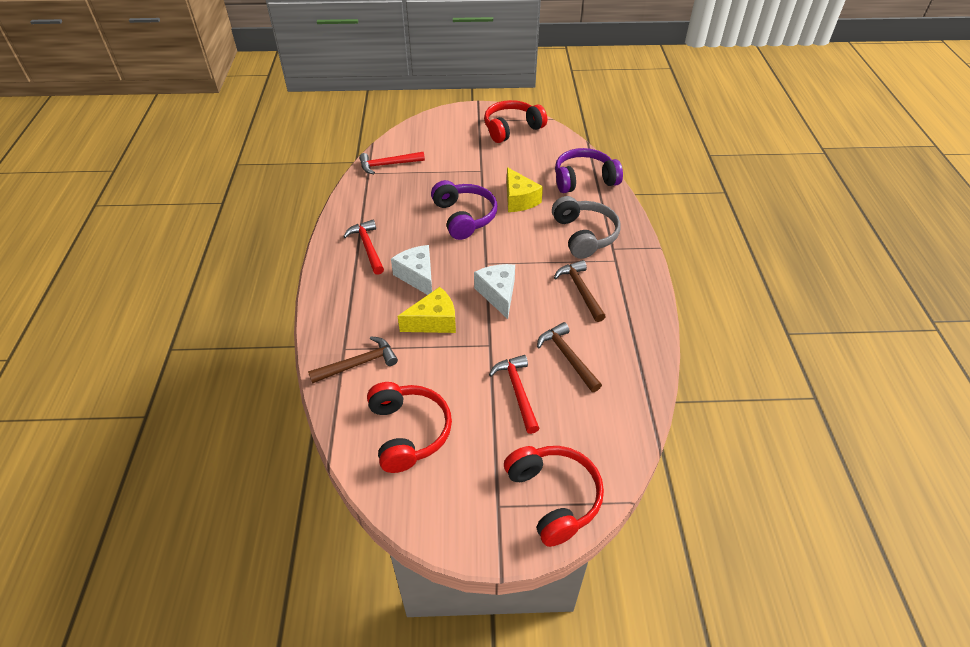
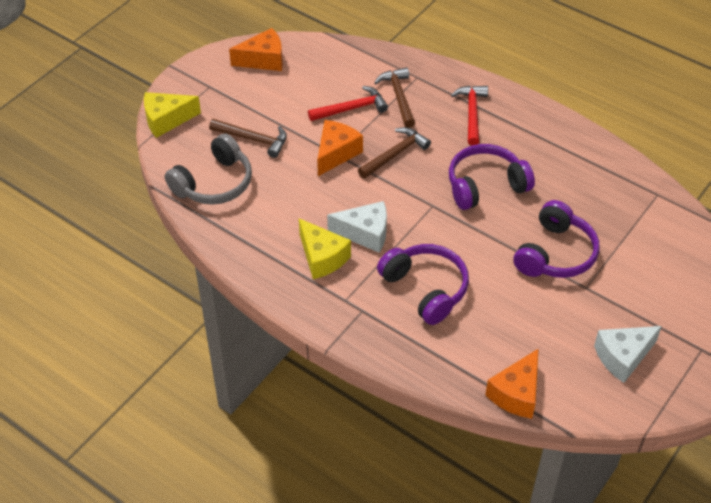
orange cheese: 0 -> 3
purple headphones: 2 -> 3
red hammer: 3 -> 2
red headphones: 3 -> 0

